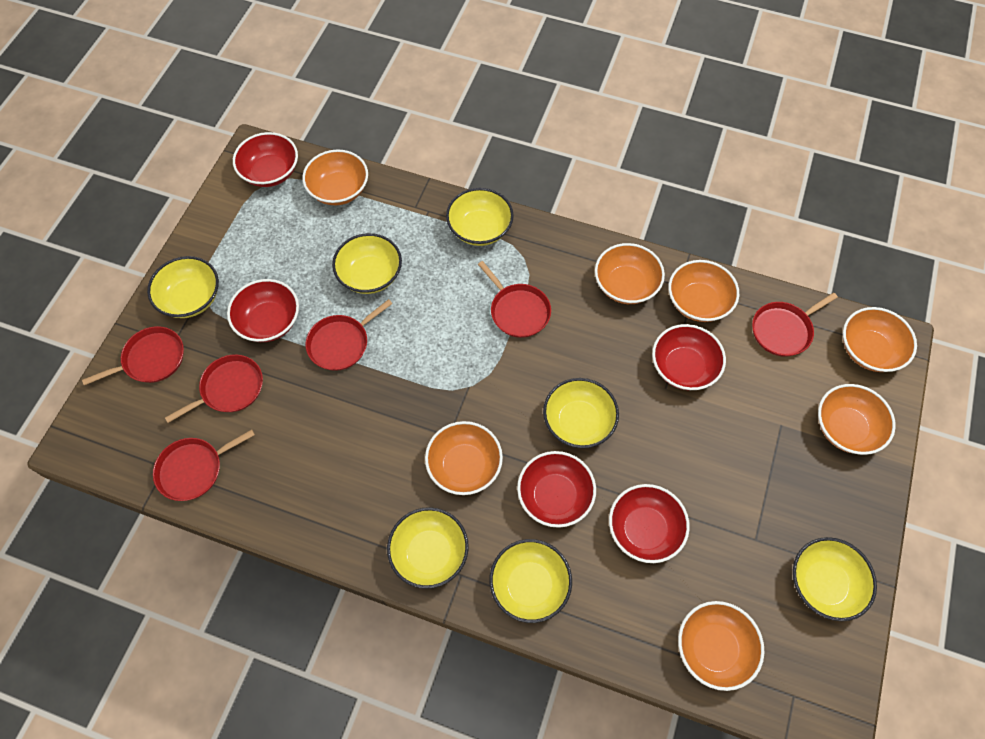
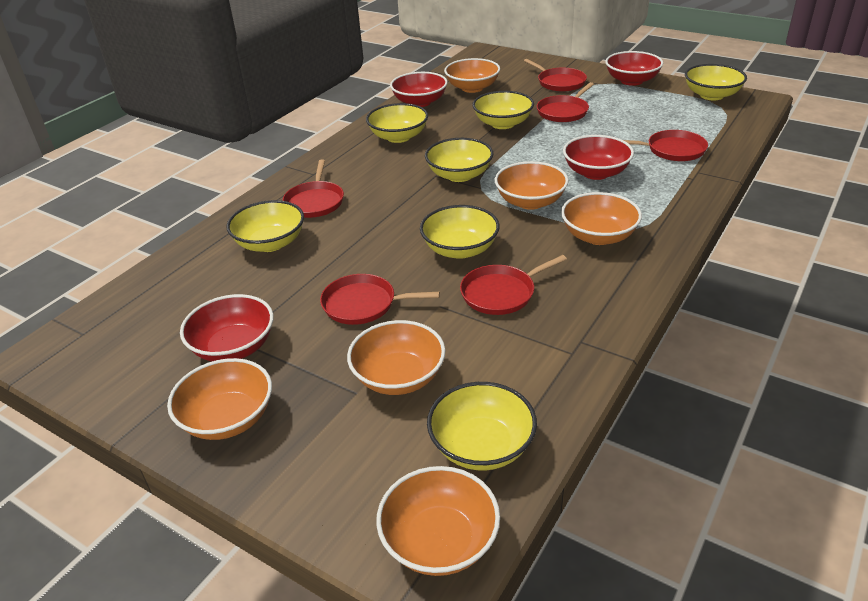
orange bowl: 7 -> 6
red bowl: 5 -> 4

